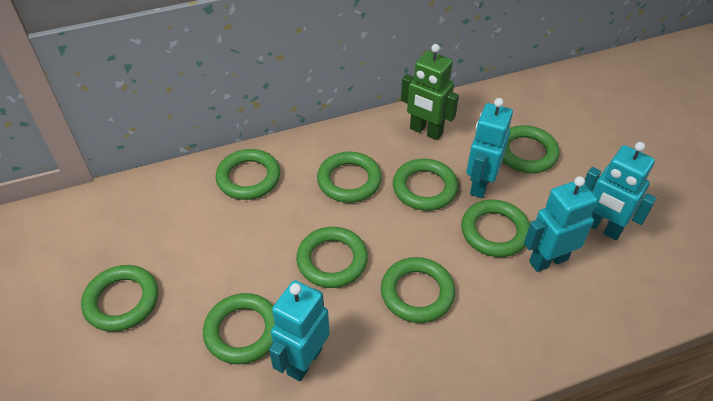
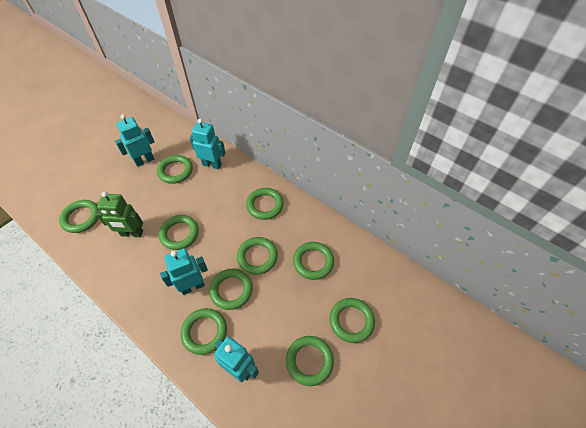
green ring: 9 -> 10

